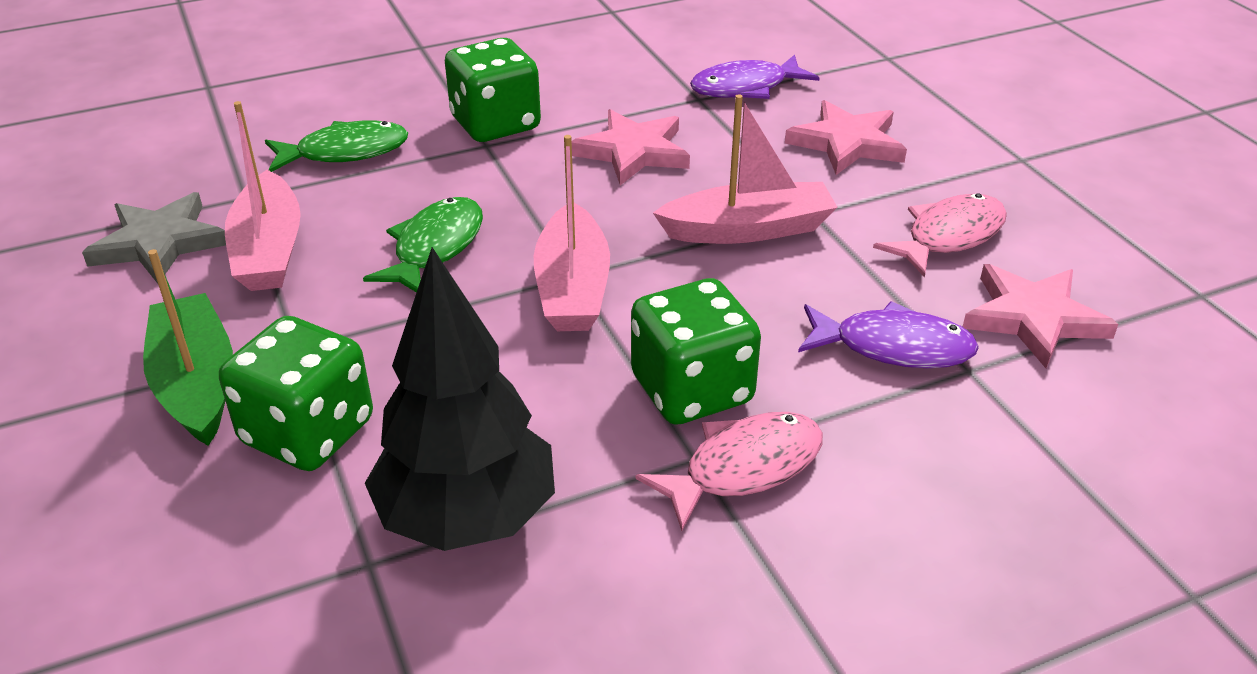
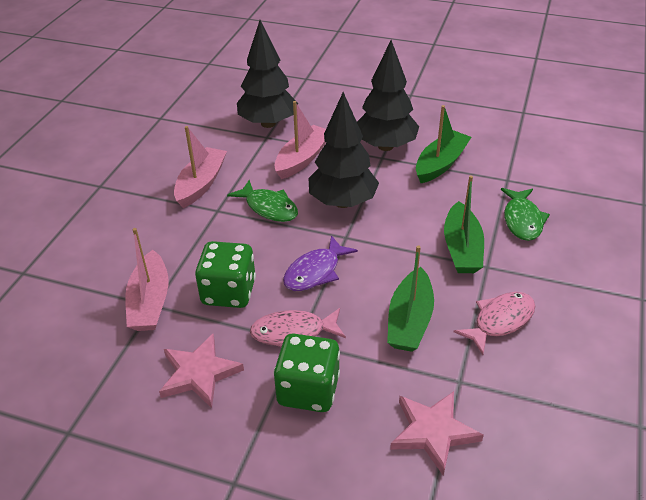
black tree: 1 -> 3
green boat: 1 -> 3
green dice: 3 -> 2
grey star: 1 -> 0
pink star: 3 -> 2
purple fish: 2 -> 1

